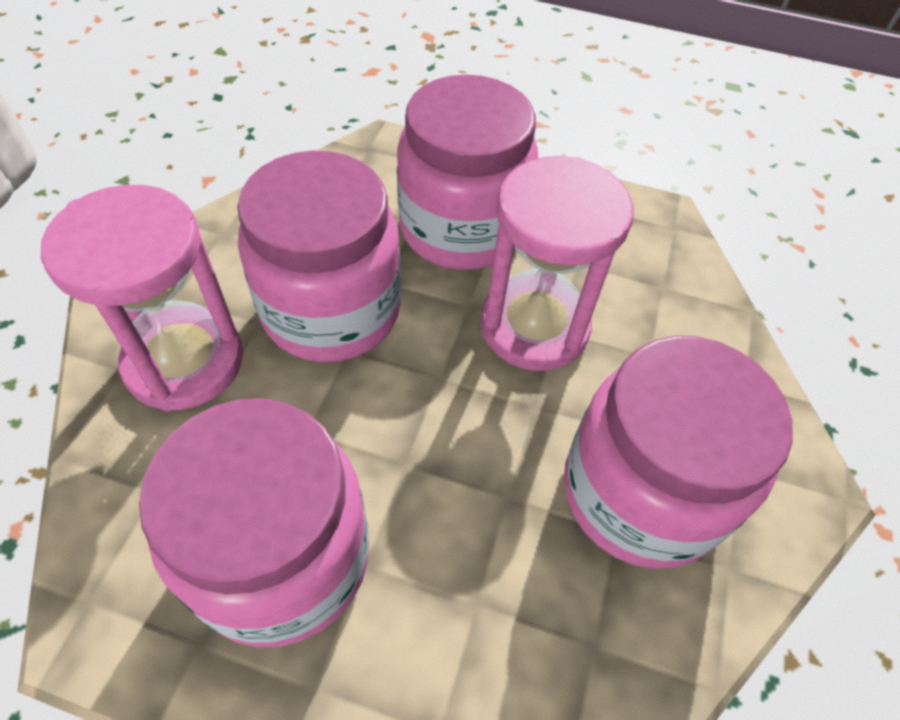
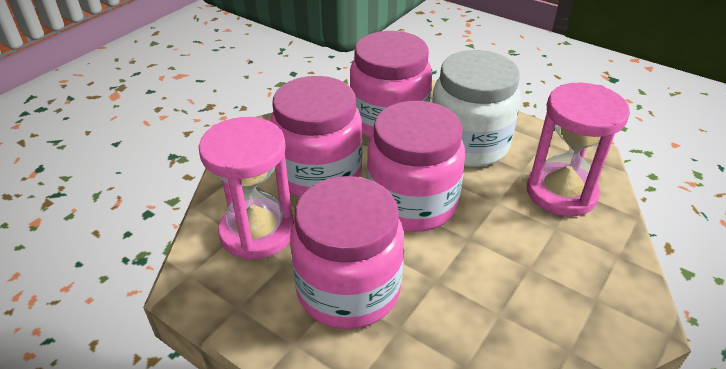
white jar: 0 -> 1

